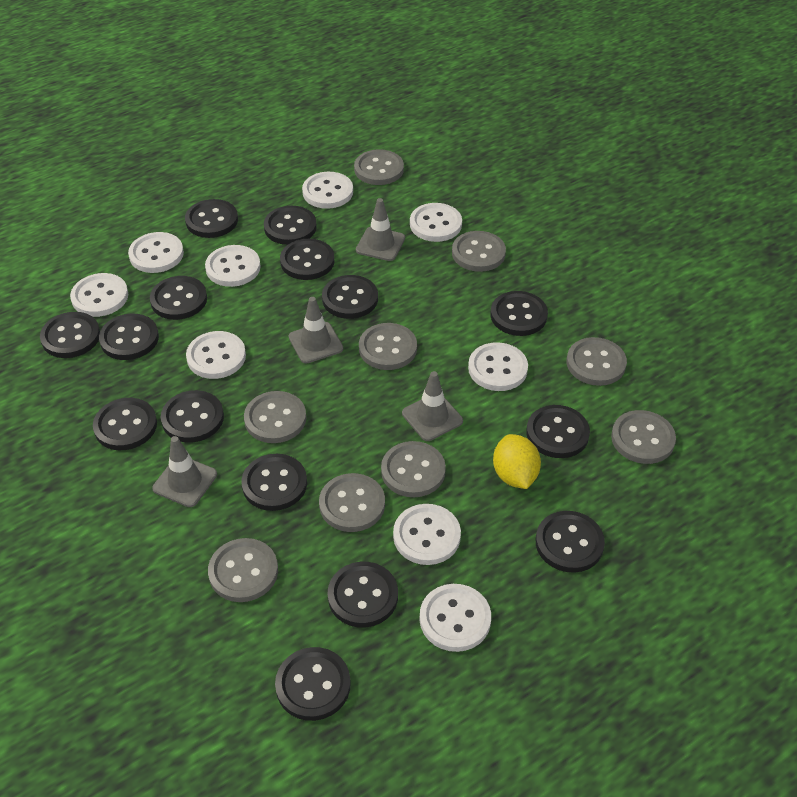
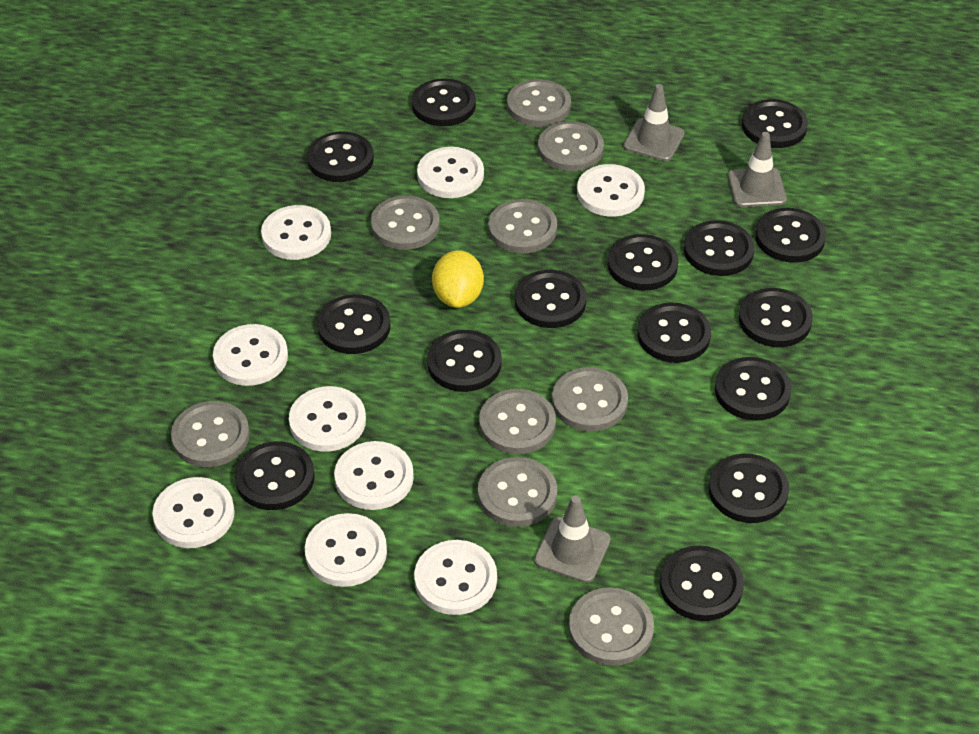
grey traffic cone: 4 -> 3

